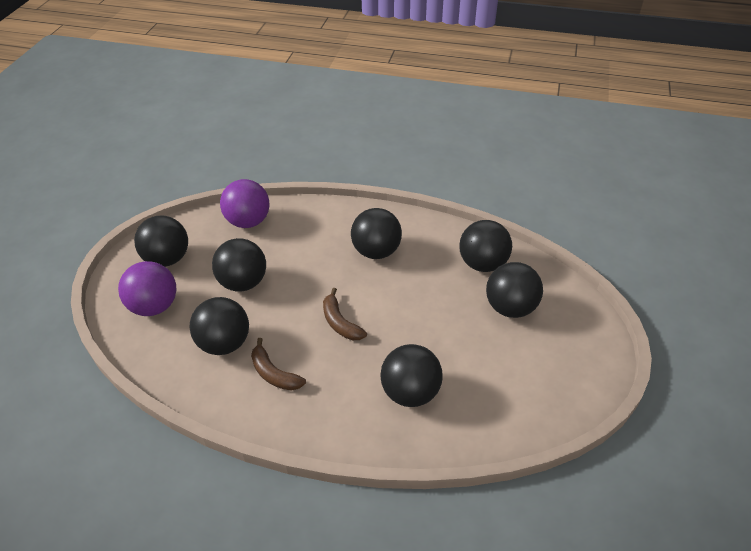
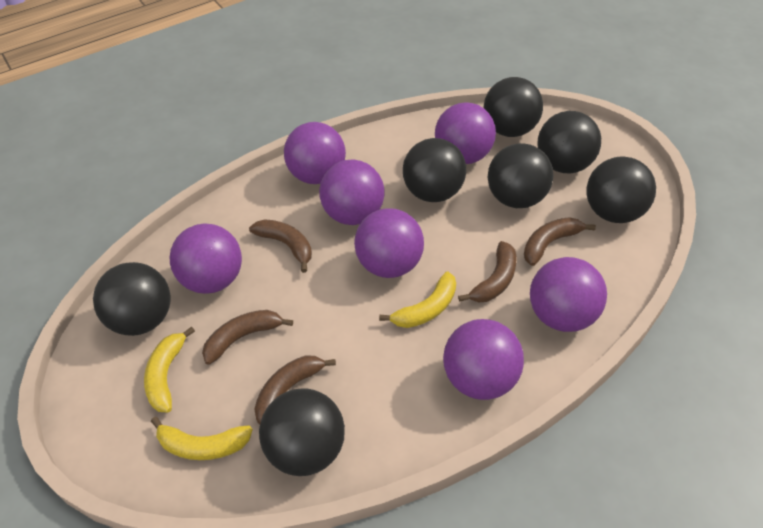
brown banana: 2 -> 5
purple ball: 2 -> 7
yellow banana: 0 -> 3

